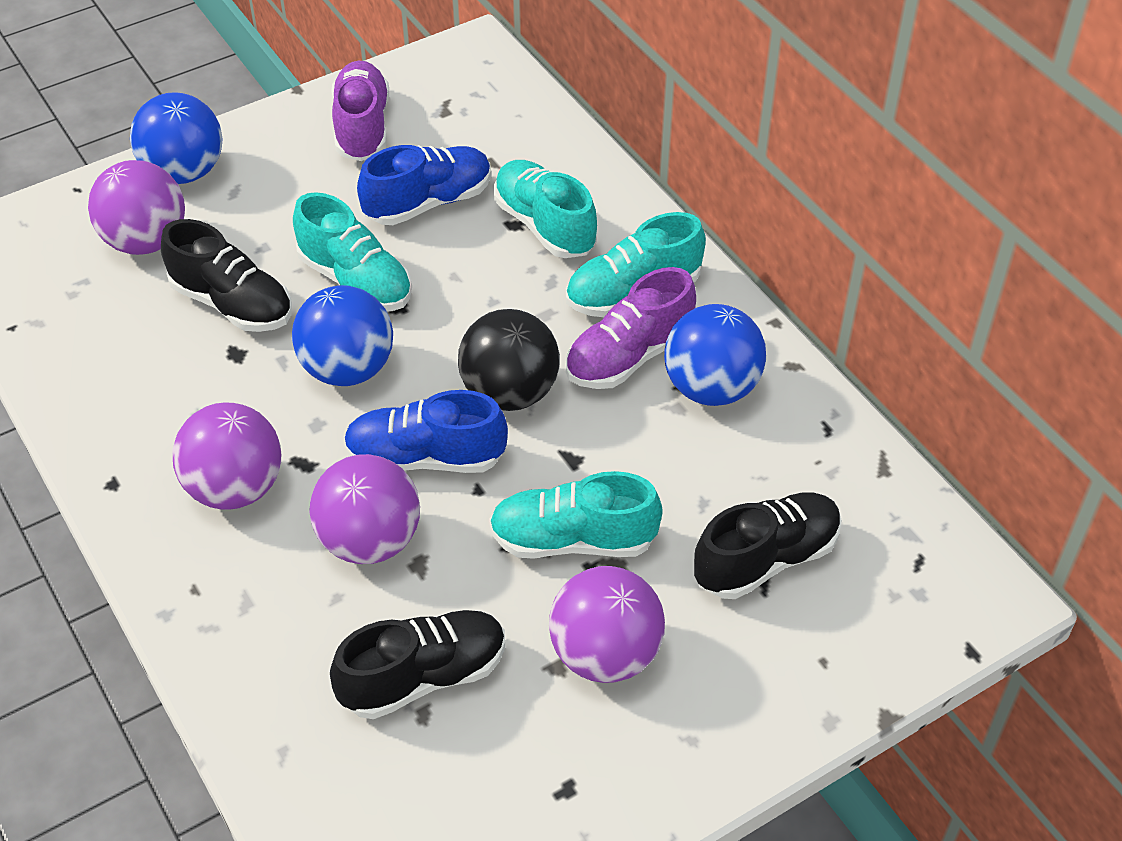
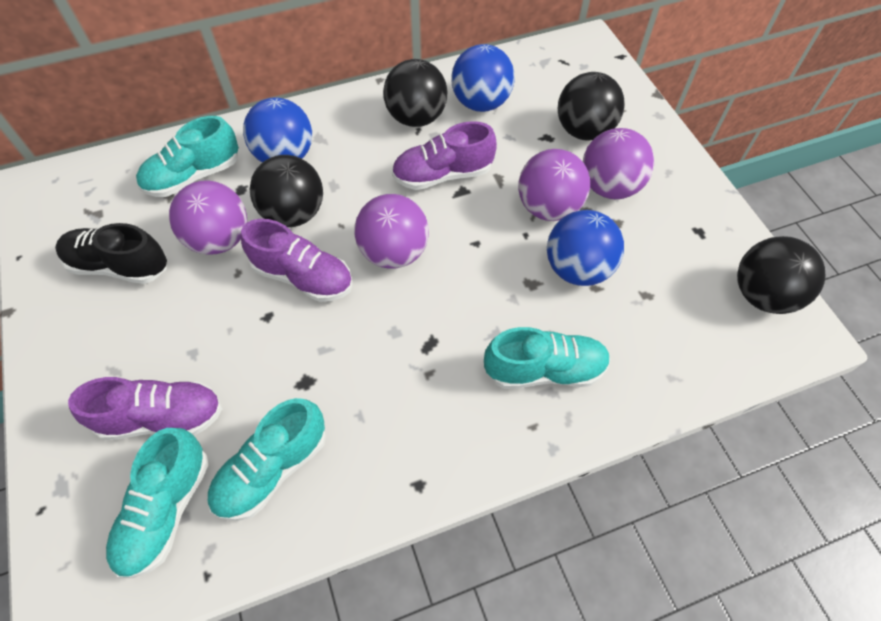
black ball: 1 -> 4
black shoe: 3 -> 1
blue shoe: 2 -> 0
purple shoe: 2 -> 3

